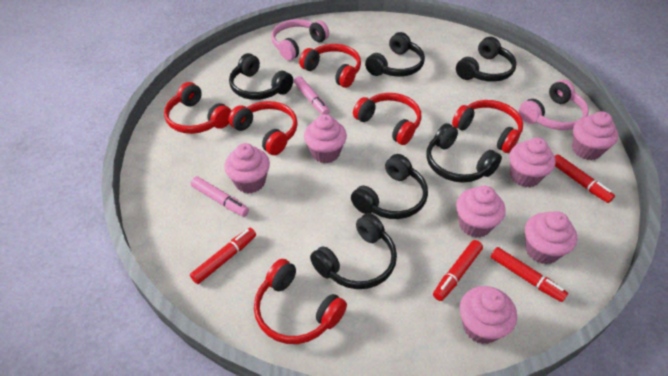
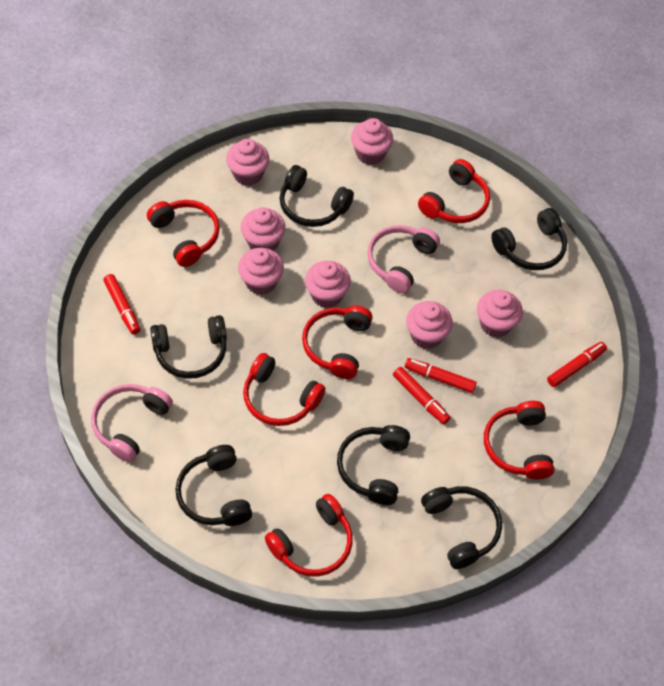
pink marker: 2 -> 0

